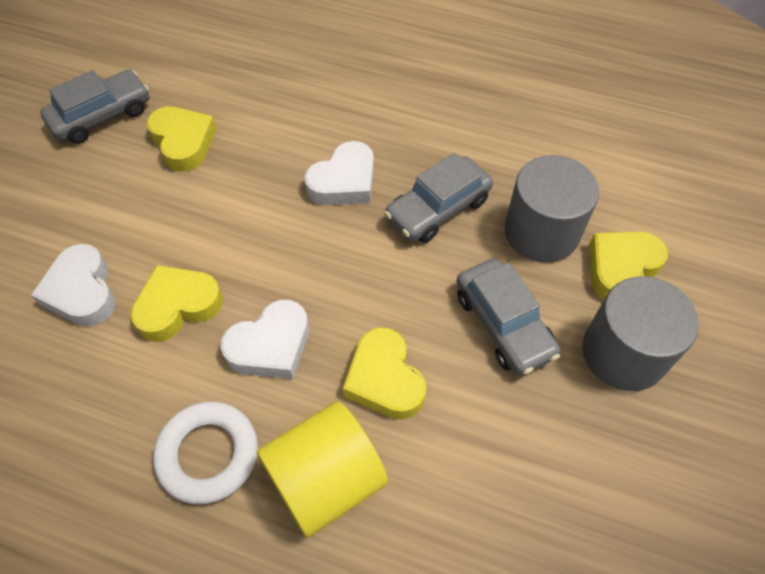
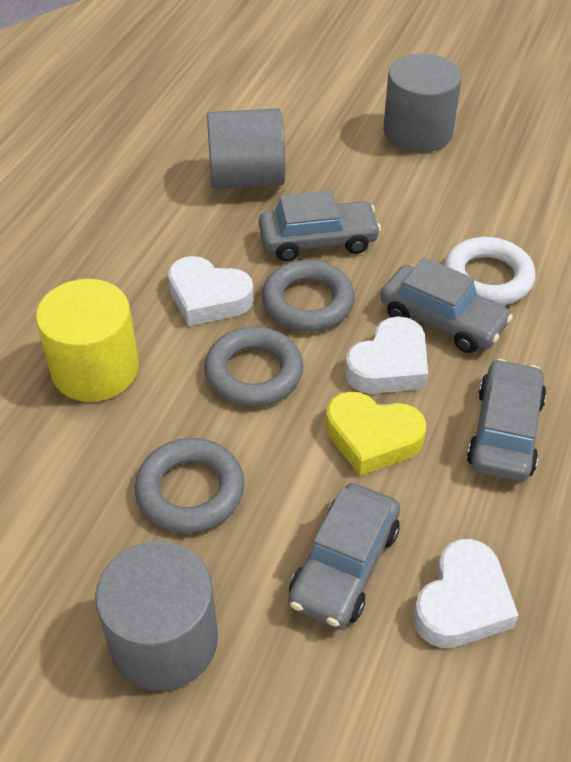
grey car: 3 -> 4
grey cylinder: 2 -> 3
grey ring: 0 -> 3
yellow heart: 4 -> 1

